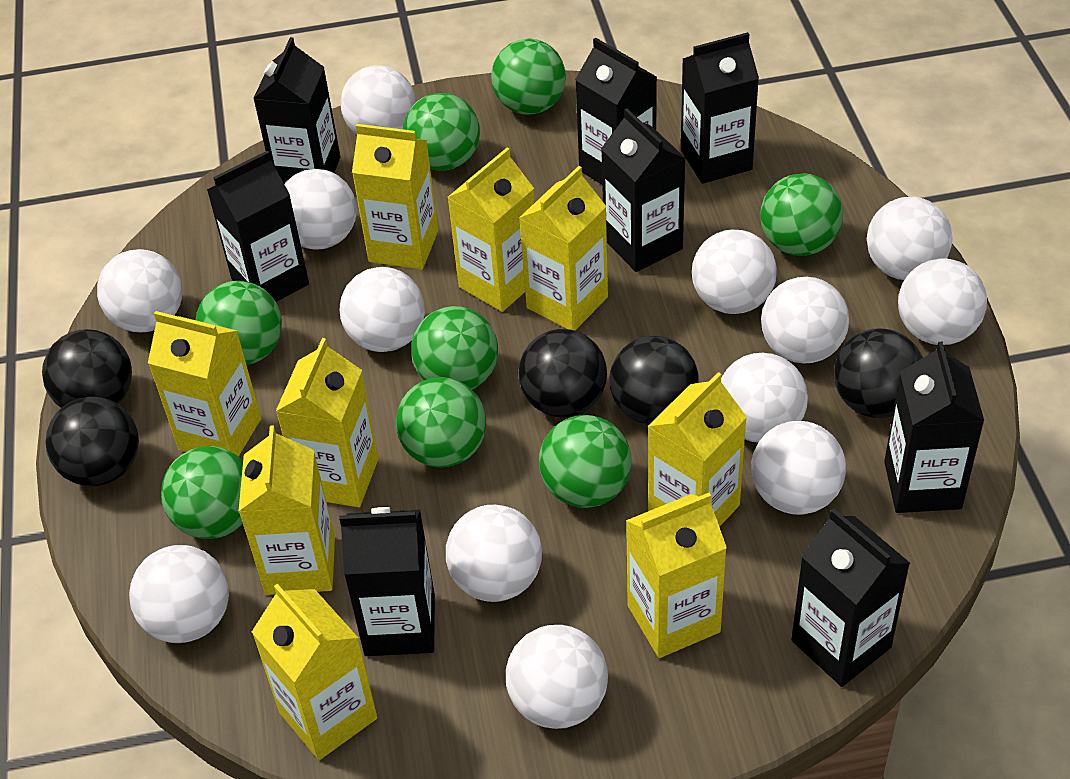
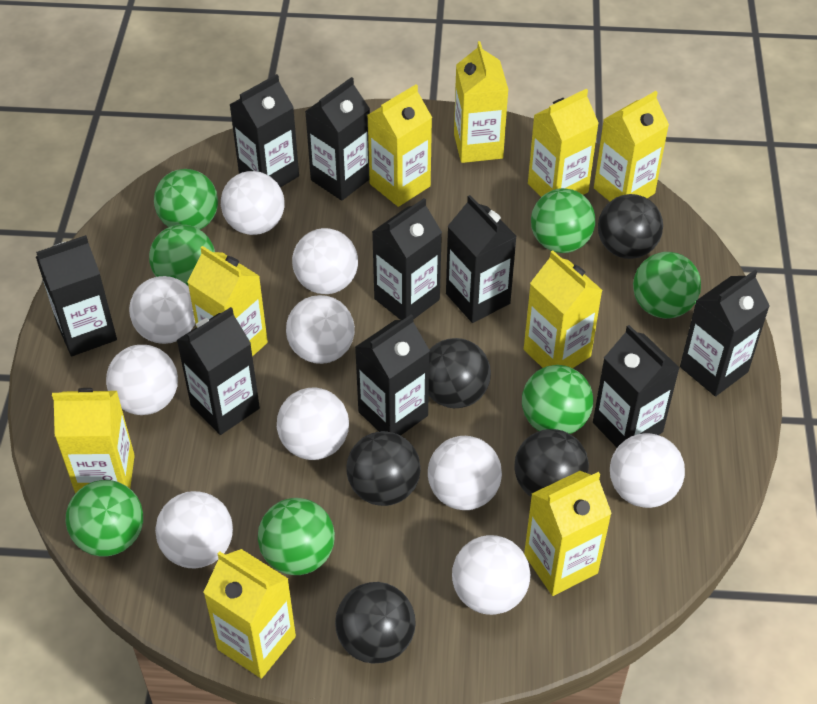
black carton: 8 -> 9
green ball: 8 -> 7
white ball: 13 -> 10

